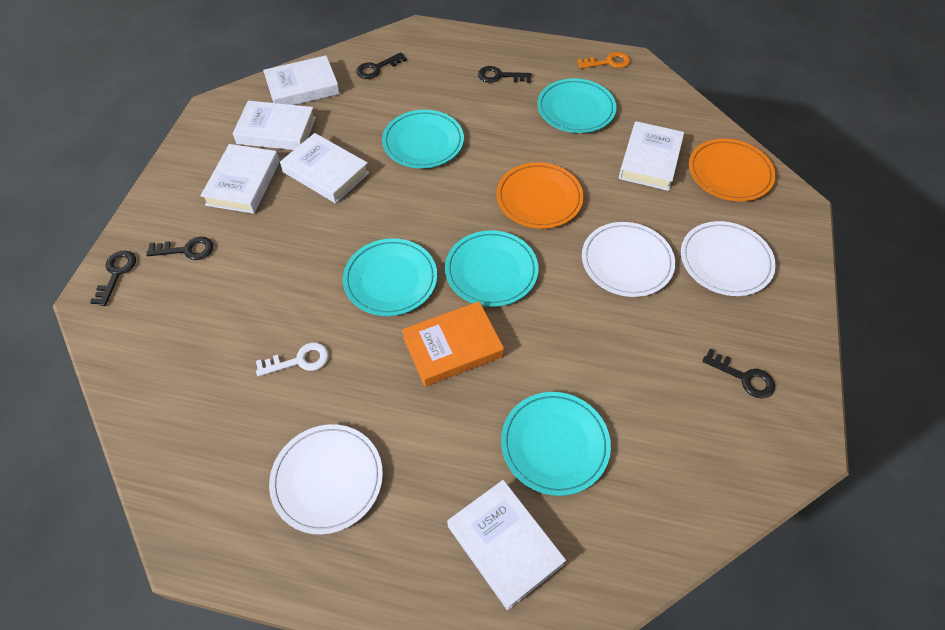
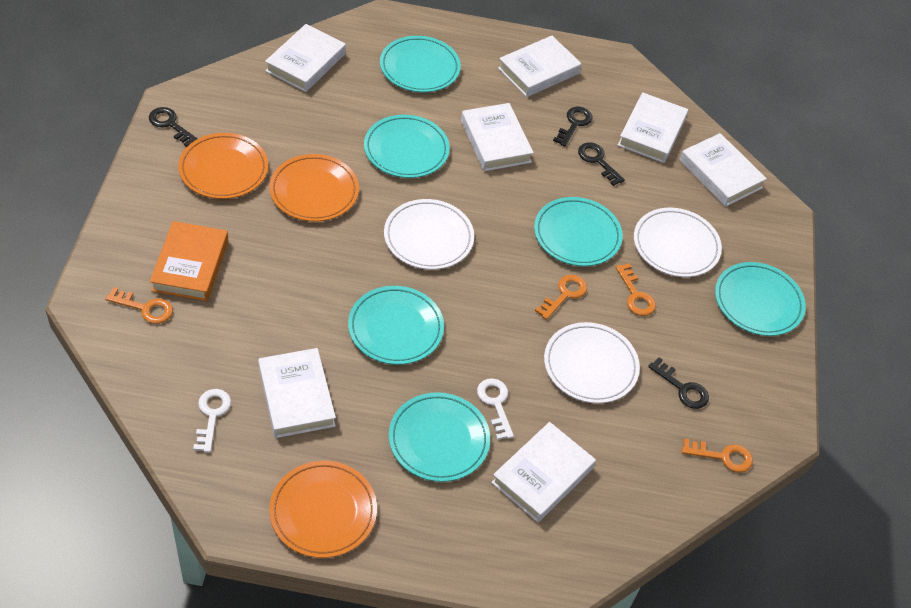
black key: 5 -> 4
orange key: 1 -> 4
orange plate: 2 -> 3
turquoise plate: 5 -> 6
white book: 6 -> 7
white key: 1 -> 2

